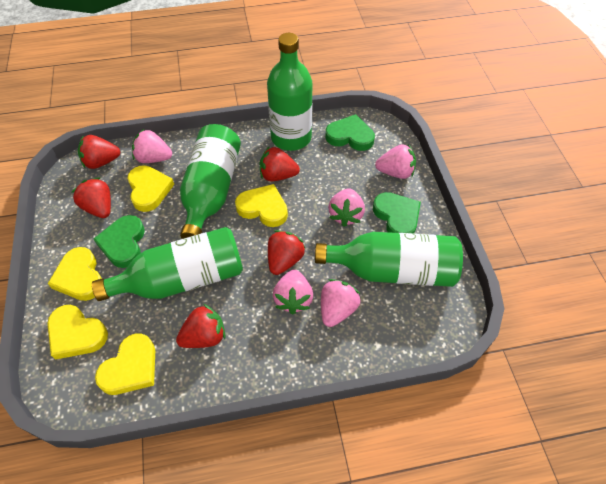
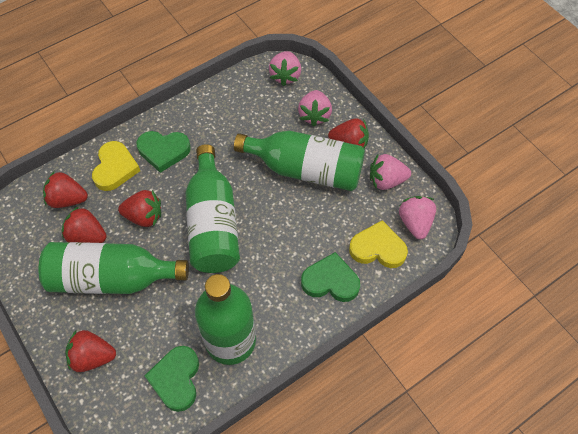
pink strawberry: 5 -> 4
yellow heart: 5 -> 2

